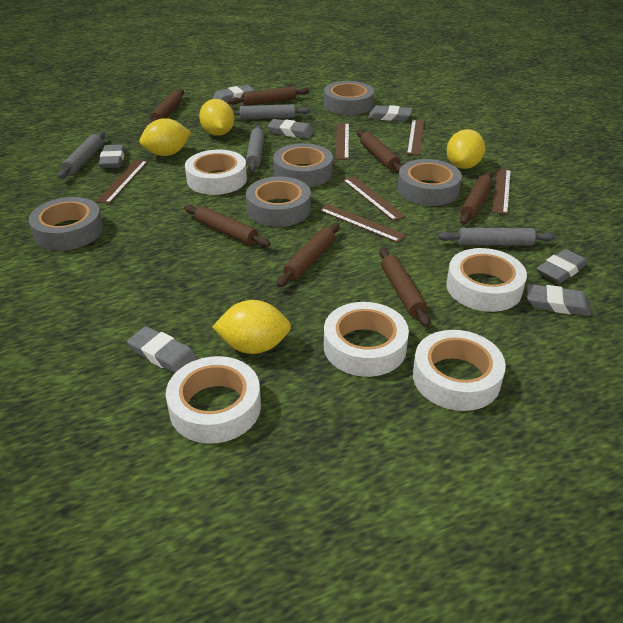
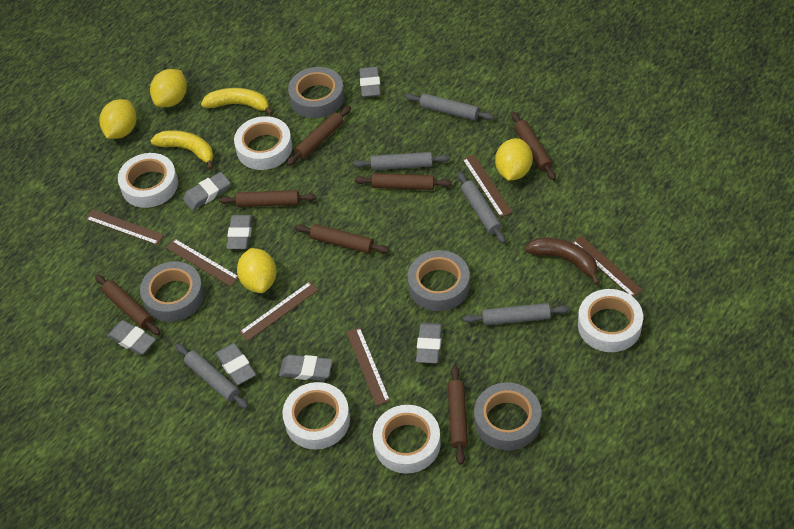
brown banana: 0 -> 1
grey rolling pin: 4 -> 5
grey tape: 5 -> 4
yellow banana: 0 -> 2

